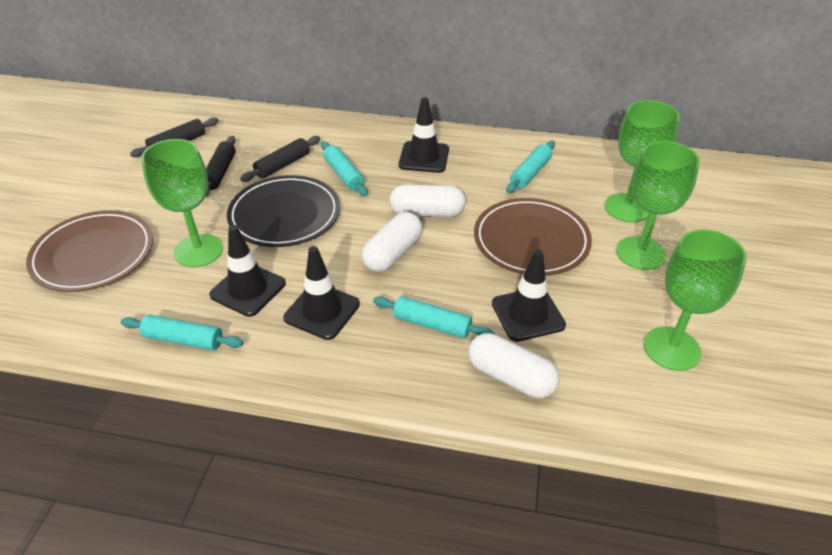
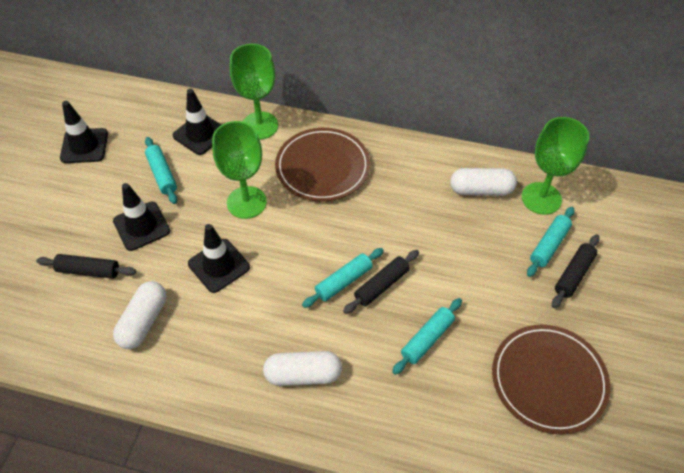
black plate: 1 -> 0
green goblet: 4 -> 3

